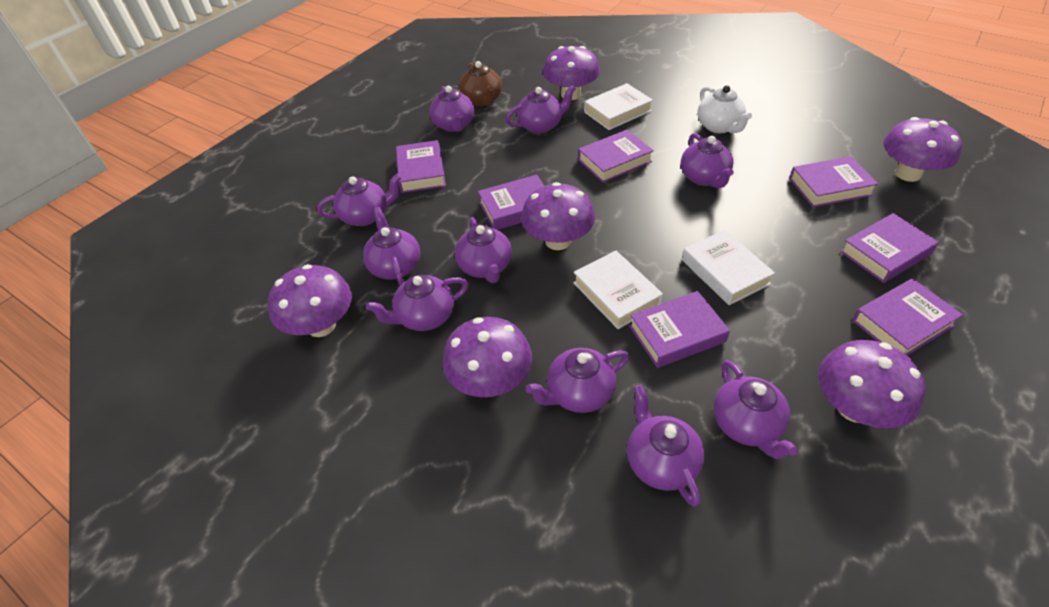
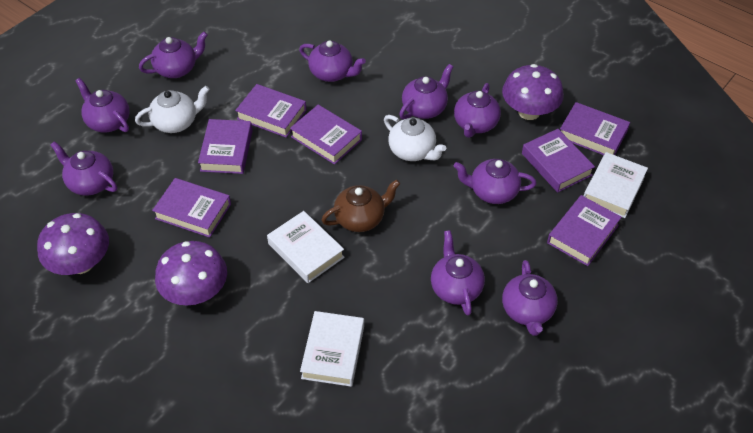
purple mushroom: 6 -> 3
purple teapot: 10 -> 9
white teapot: 1 -> 2

